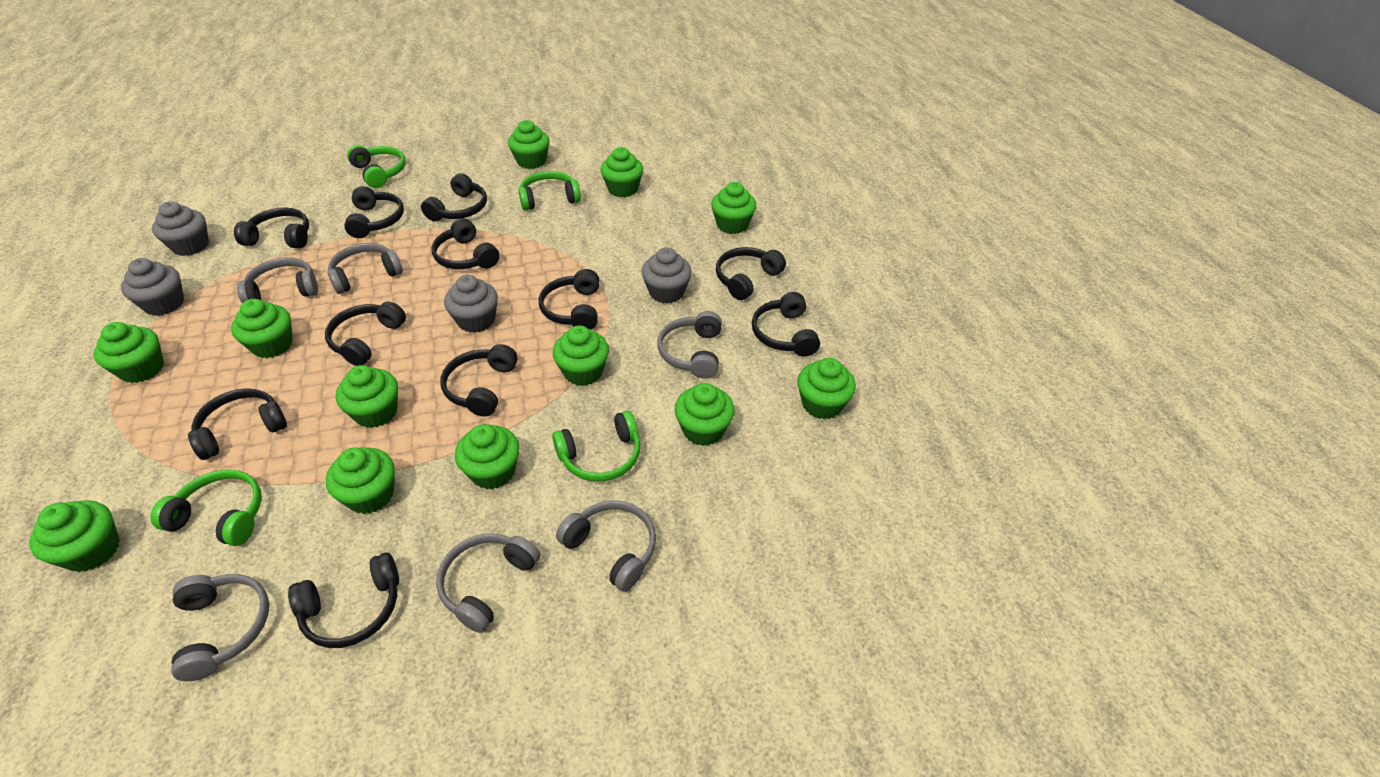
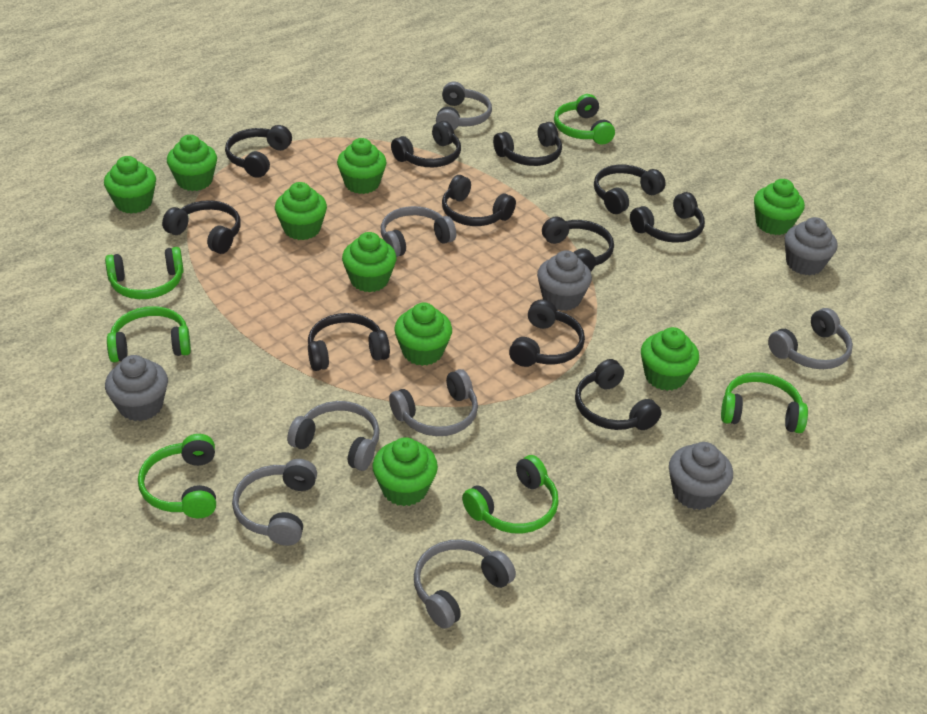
green cupcake: 12 -> 9
green headphones: 4 -> 6
grey headphones: 6 -> 7

